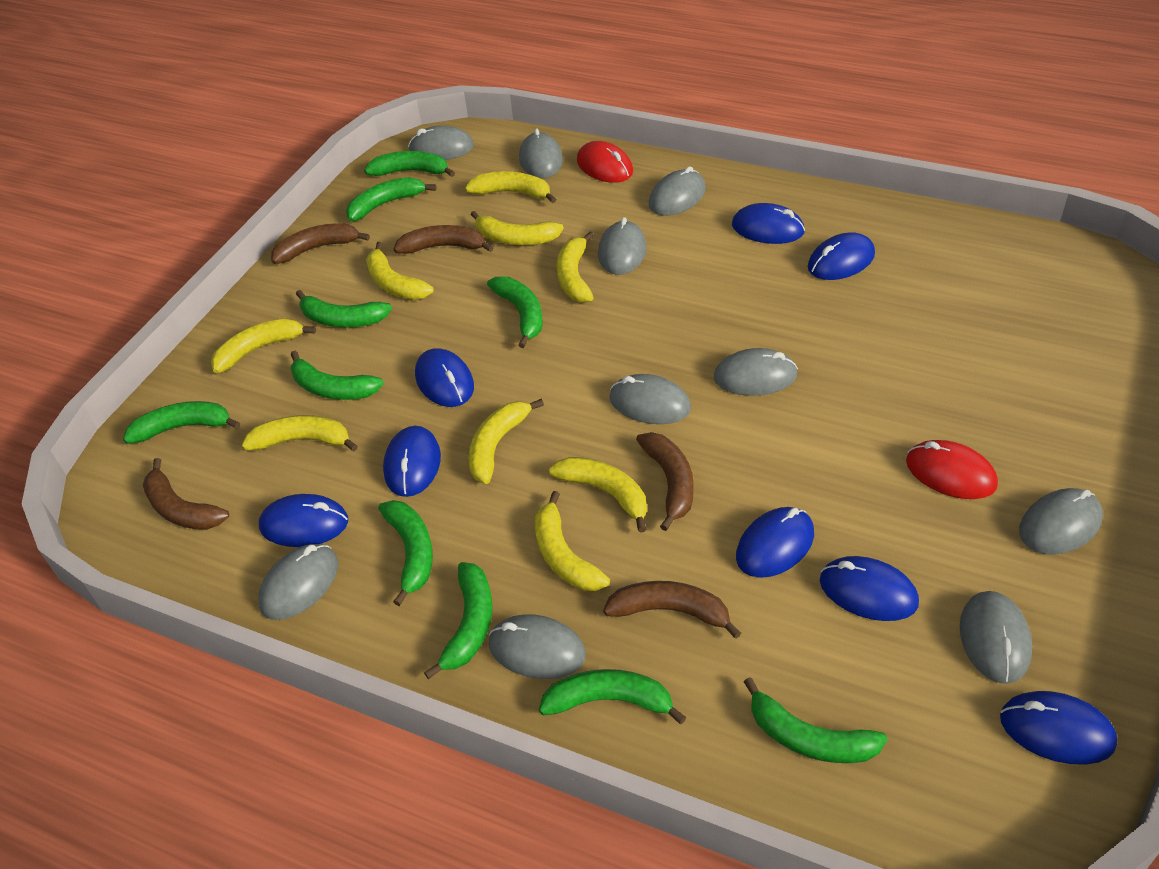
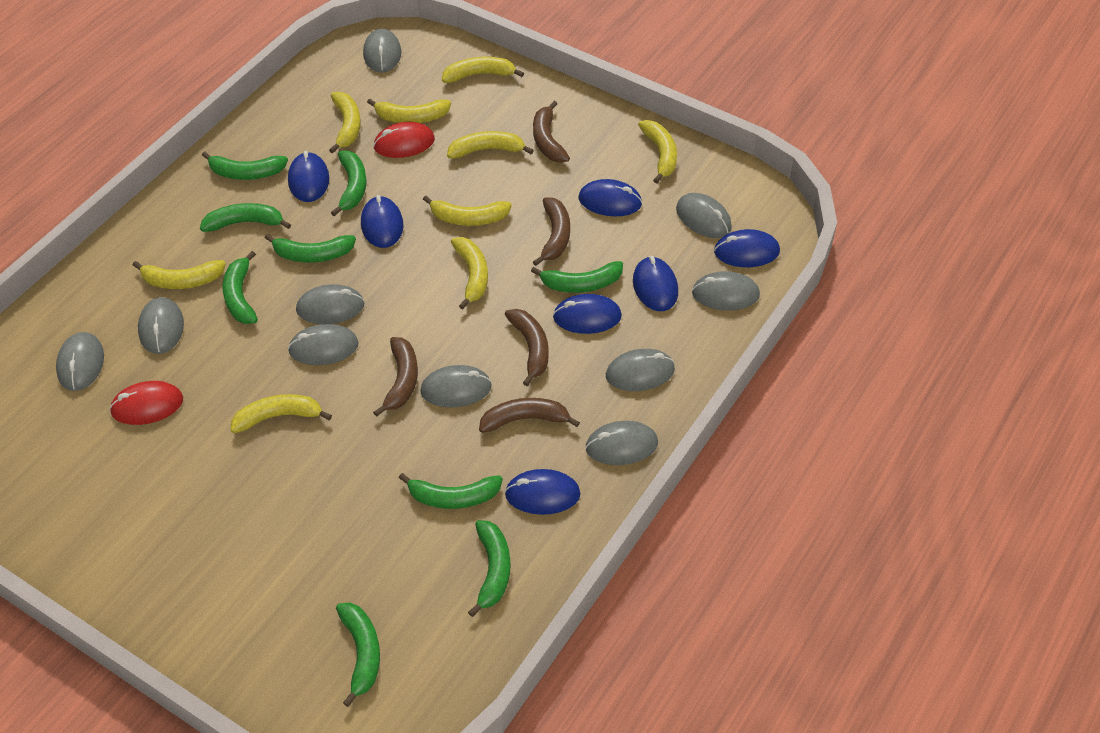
blue mouse: 8 -> 7
green banana: 10 -> 9

